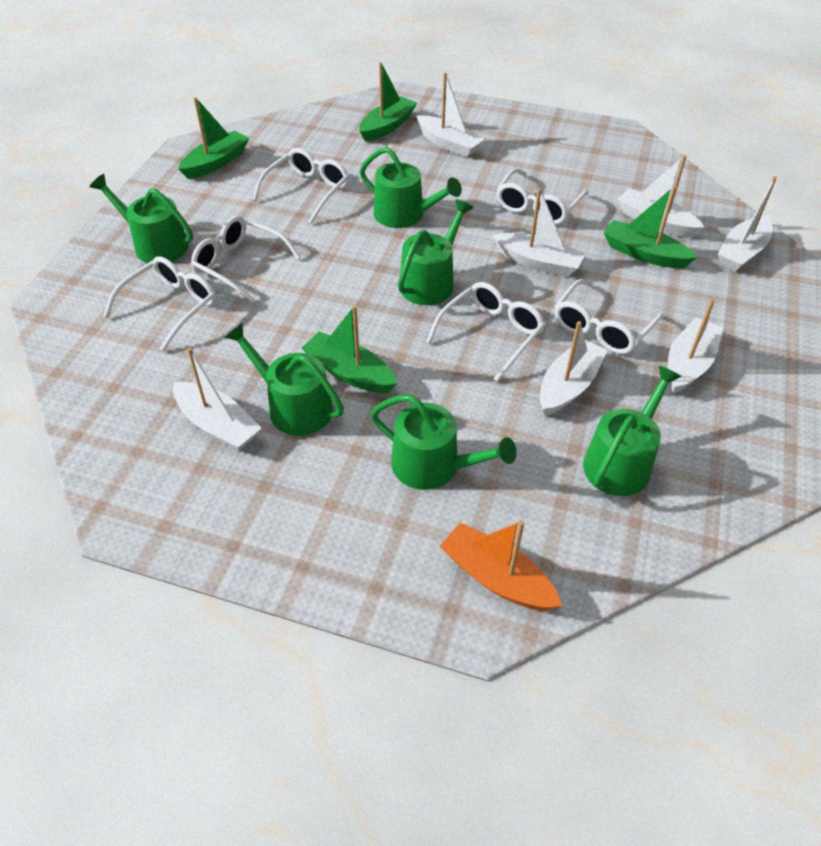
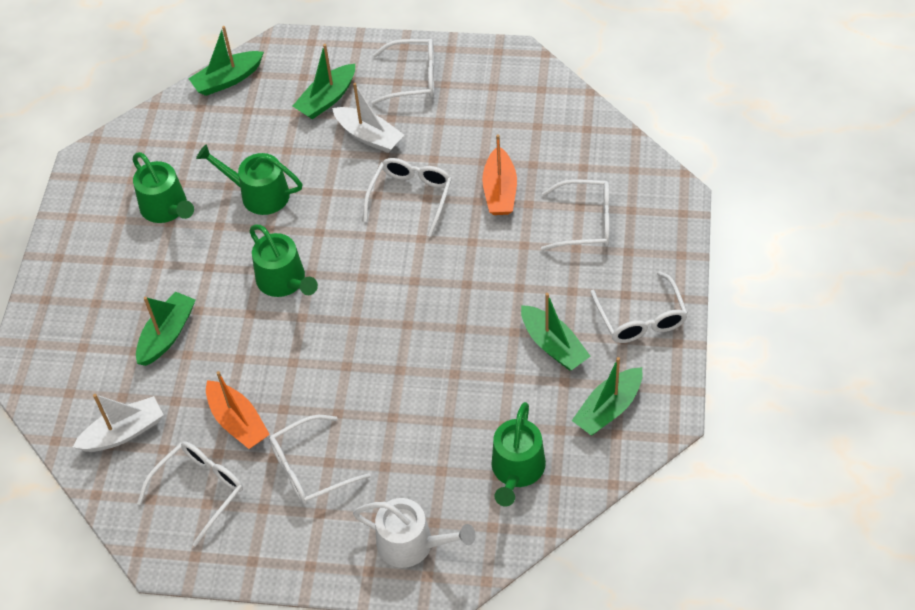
green boat: 4 -> 5
green watering can: 6 -> 4
orange boat: 1 -> 2
white boat: 7 -> 2
white watering can: 0 -> 1

